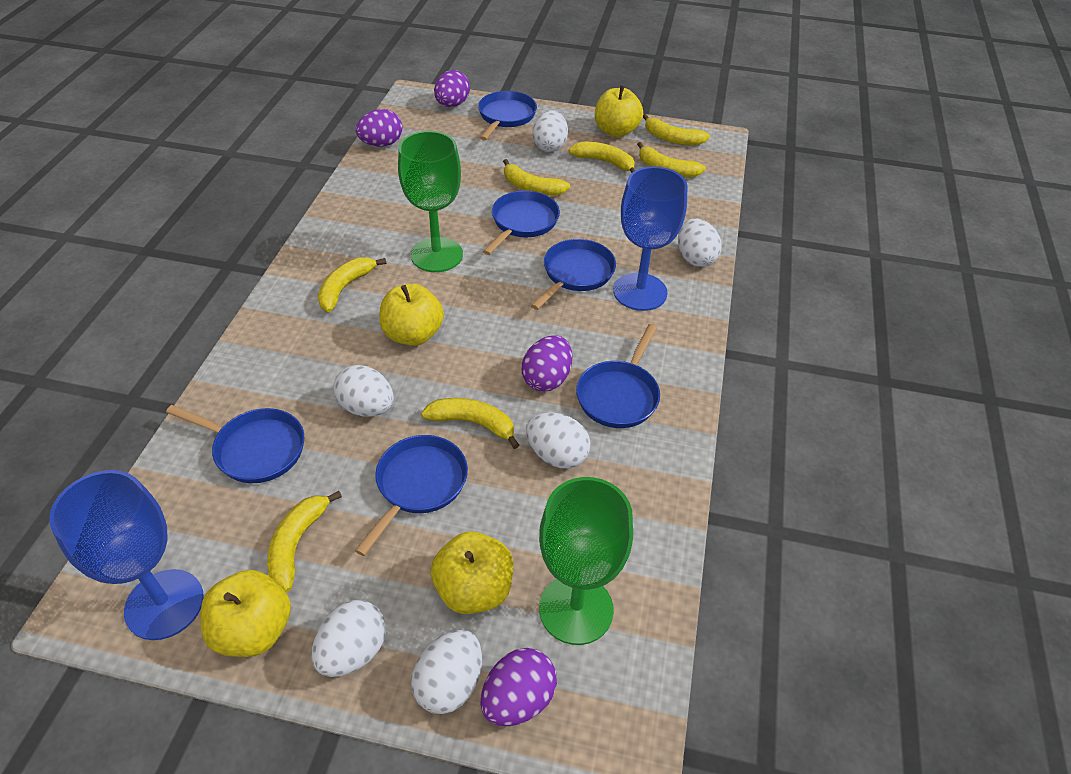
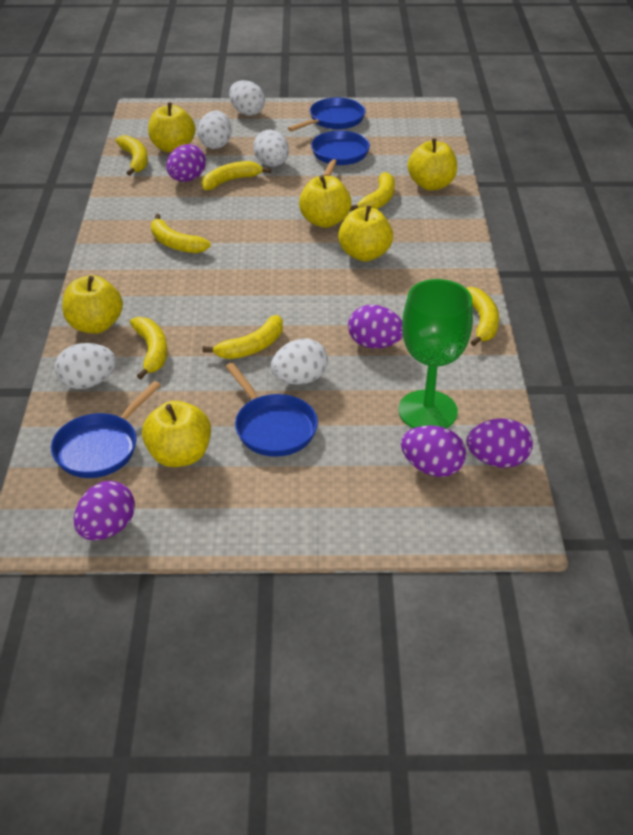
blue goblet: 2 -> 0
blue pan: 6 -> 4
green goblet: 2 -> 1
purple egg: 4 -> 5
white egg: 6 -> 5
yellow apple: 4 -> 6

